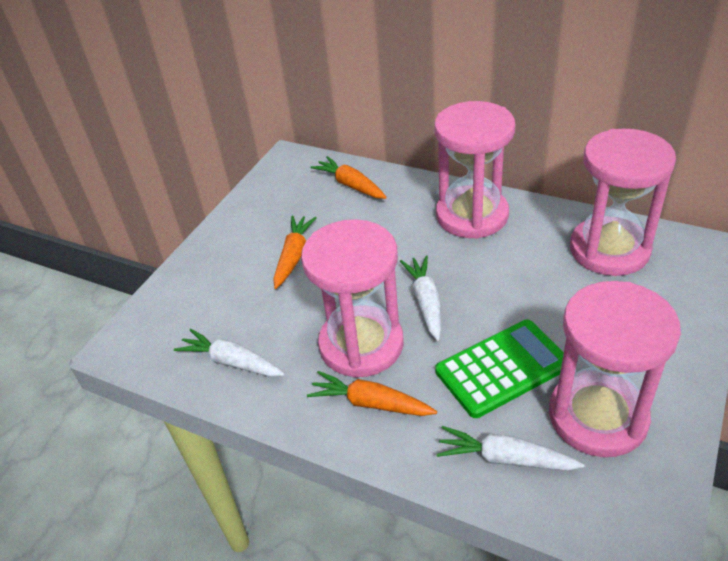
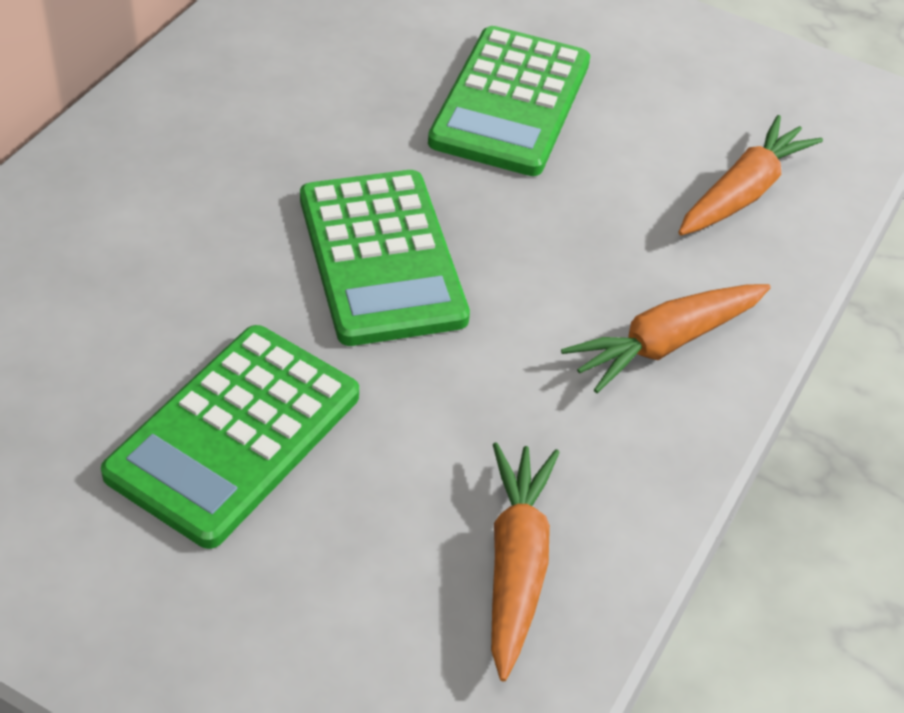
green calculator: 1 -> 3
pink hourglass: 4 -> 0
white carrot: 3 -> 0

